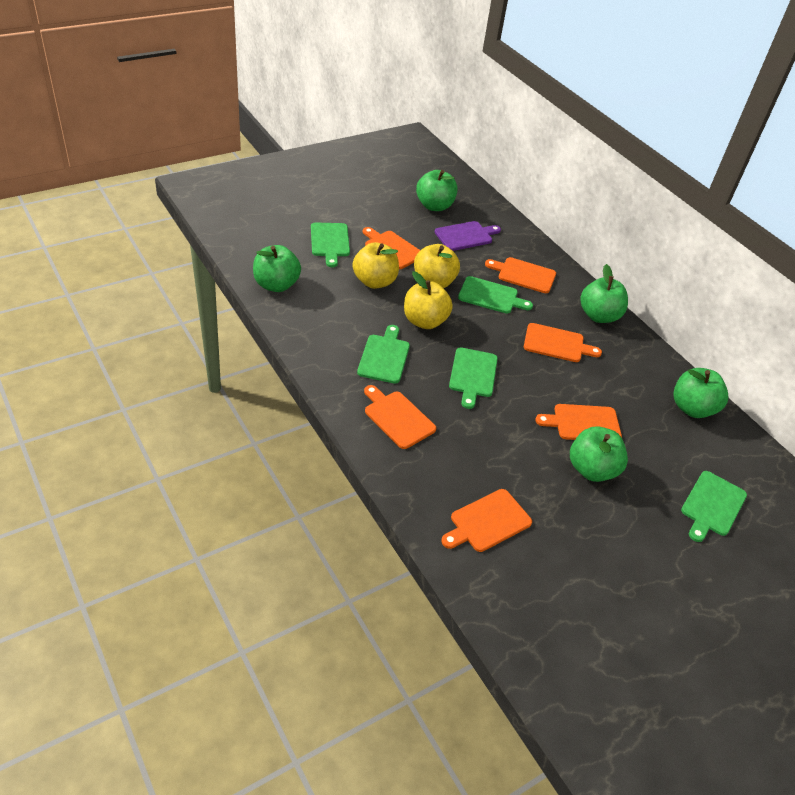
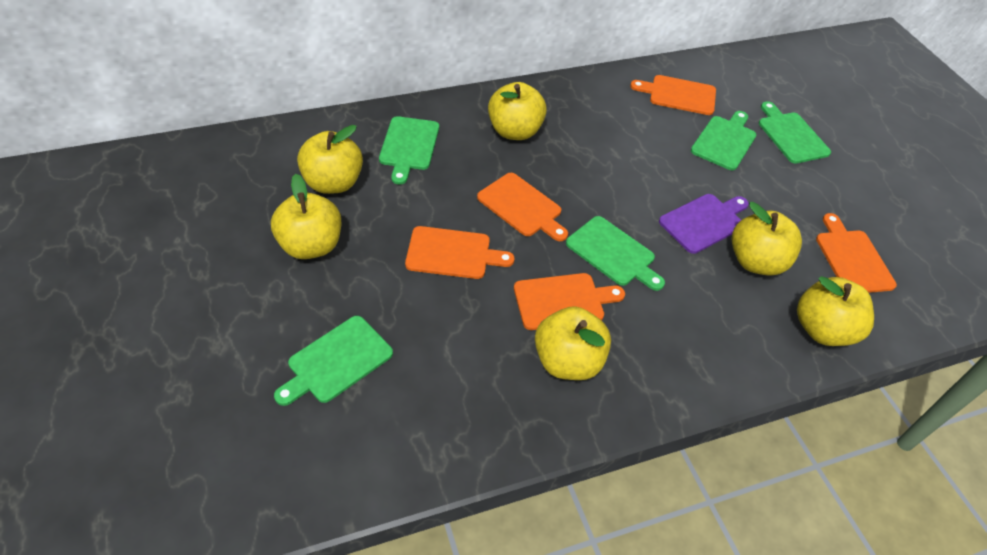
green apple: 5 -> 0
orange cutting board: 6 -> 5
yellow apple: 3 -> 6

